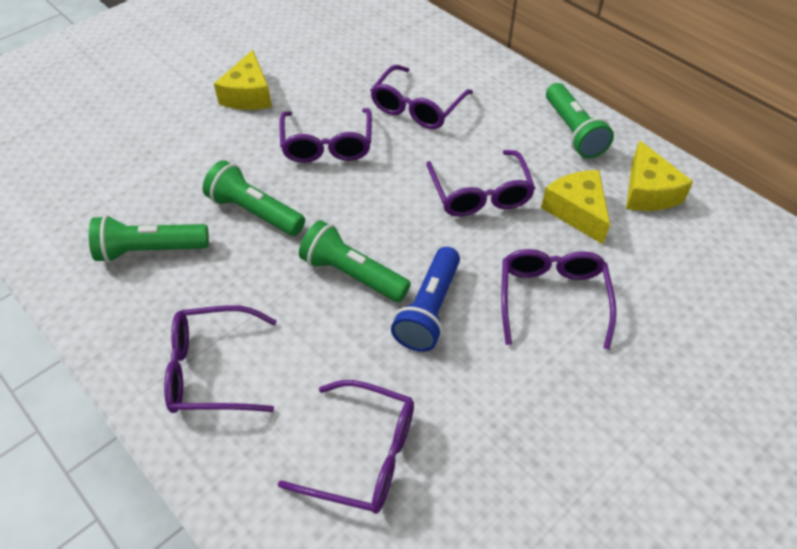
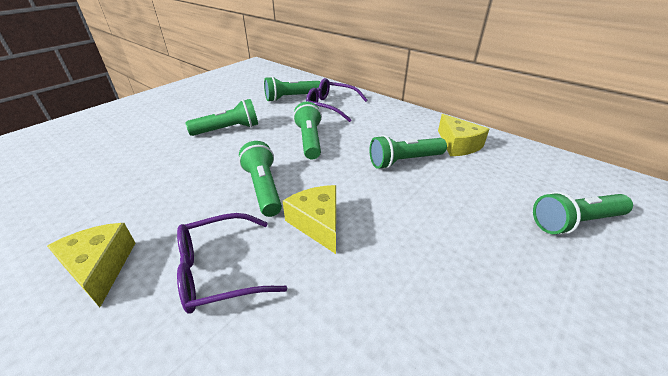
blue flashlight: 1 -> 0
green flashlight: 4 -> 6
purple glasses: 6 -> 2

